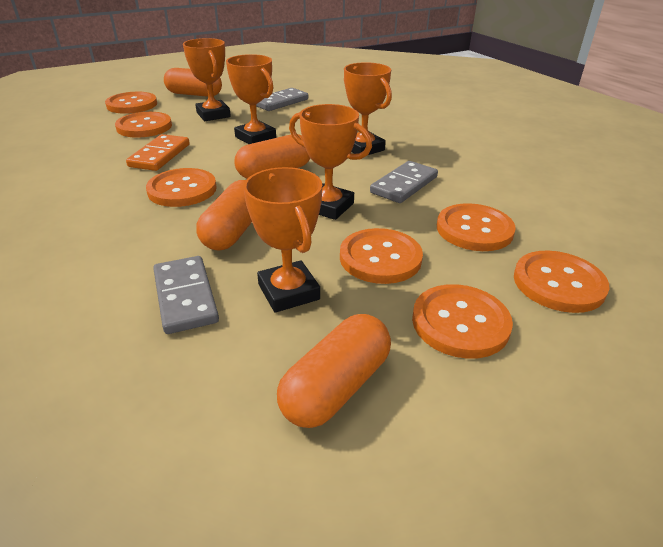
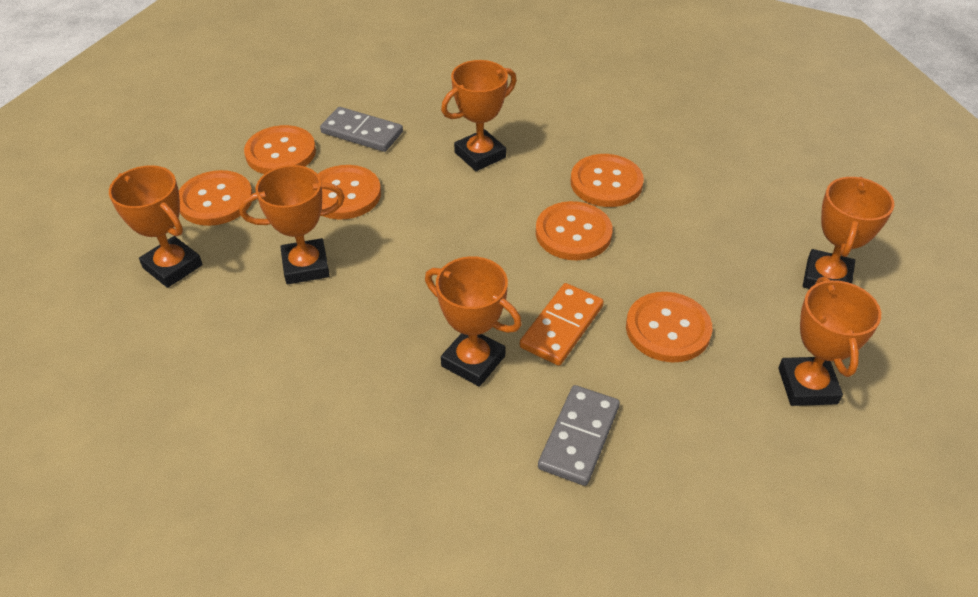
grey domino: 3 -> 2
orange button: 7 -> 6
orange capsule: 4 -> 0
orange trophy: 5 -> 6

